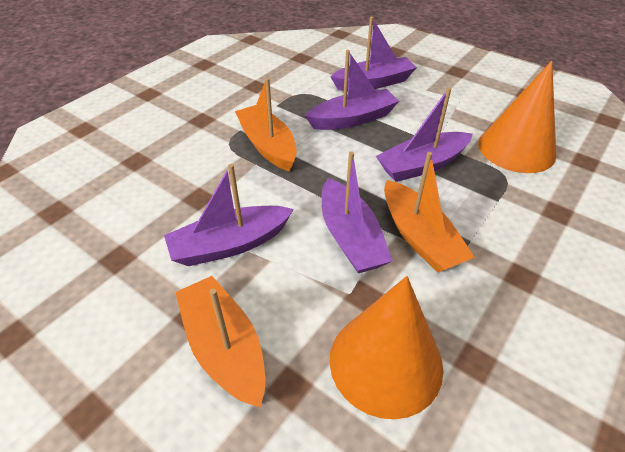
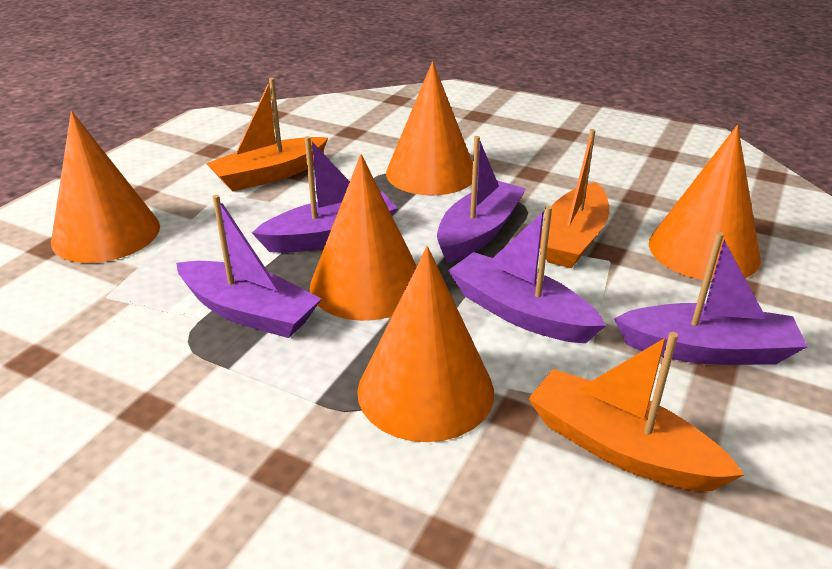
orange cone: 2 -> 5

